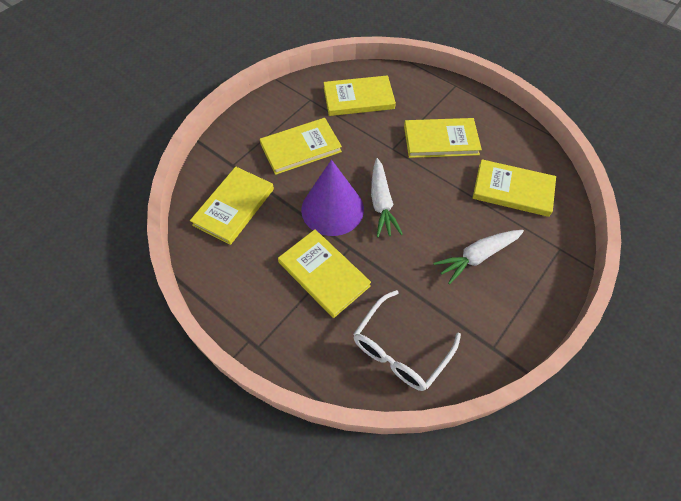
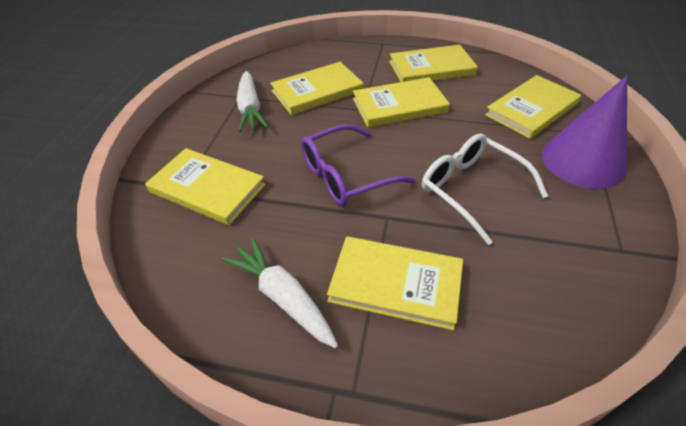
purple glasses: 0 -> 1

